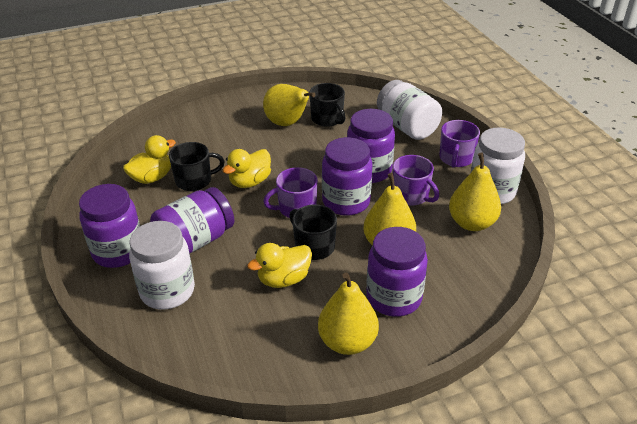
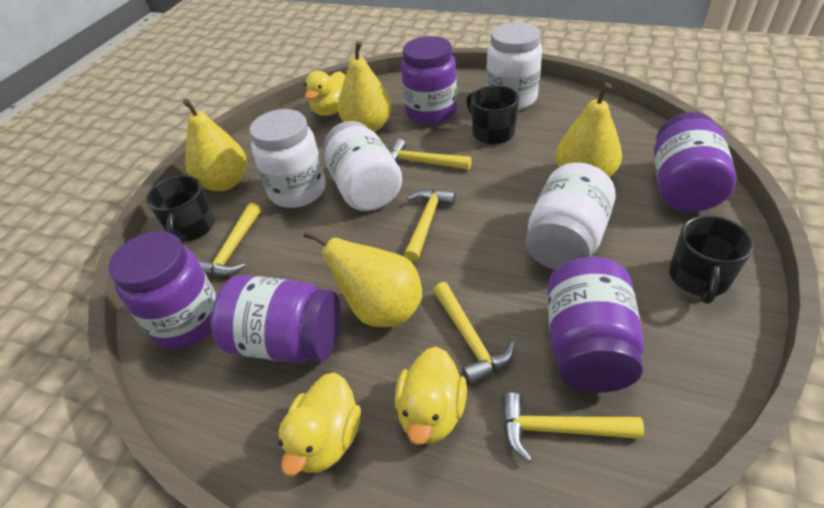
purple mug: 3 -> 0
white jar: 3 -> 4
yellow hammer: 0 -> 5

